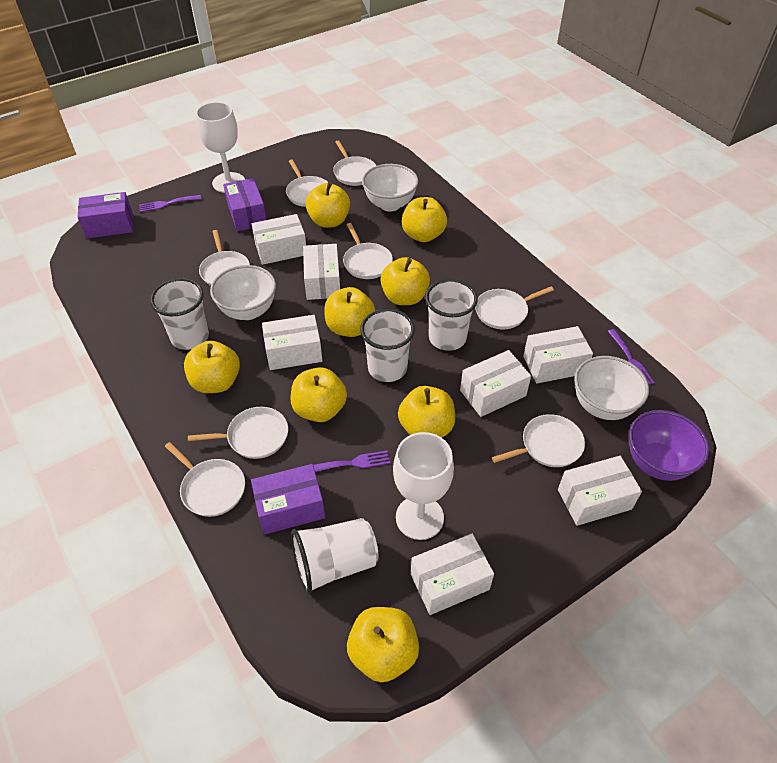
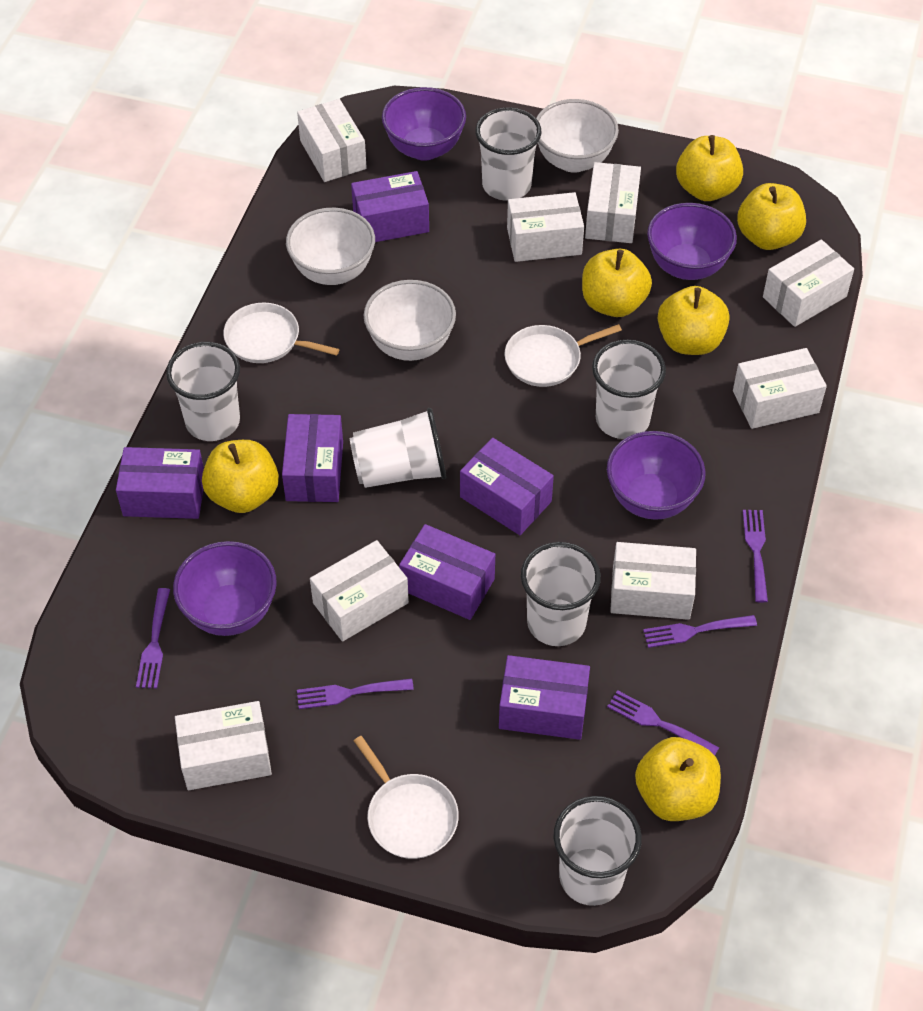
purple bowl: 1 -> 4
purple box: 3 -> 6
purple fork: 3 -> 5
white box: 7 -> 8
white cup: 4 -> 6
white goblet: 2 -> 0
white pan: 8 -> 3
yellow apple: 8 -> 6

